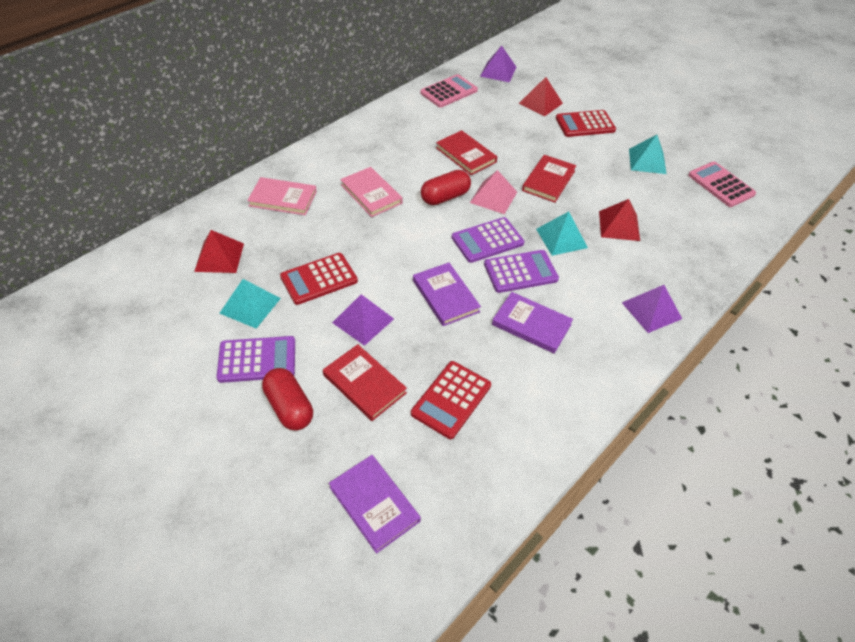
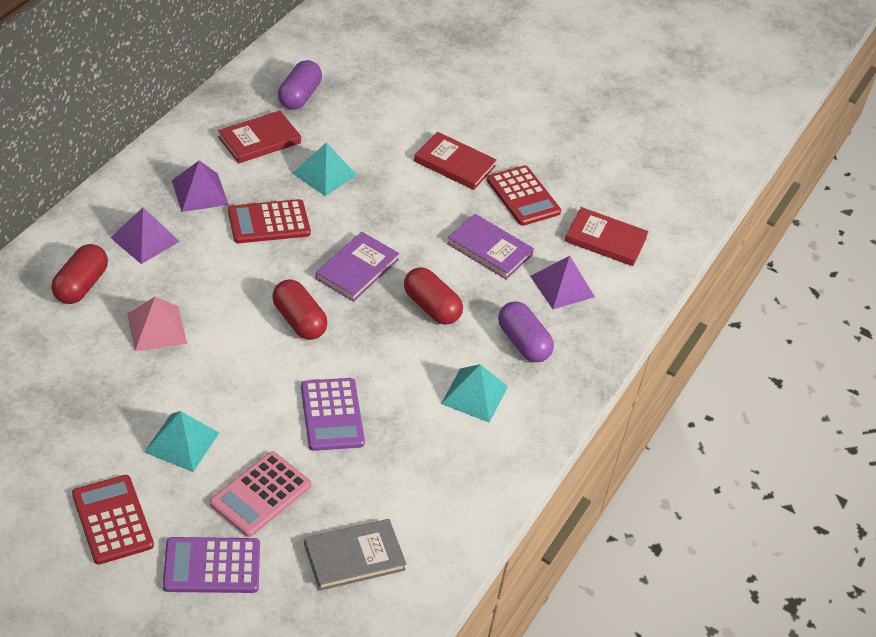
grey book: 0 -> 1
pink book: 2 -> 0
pink calculator: 2 -> 1
purple book: 3 -> 2
purple calculator: 3 -> 2
purple capsule: 0 -> 2
red capsule: 2 -> 3
red pyramid: 3 -> 0

